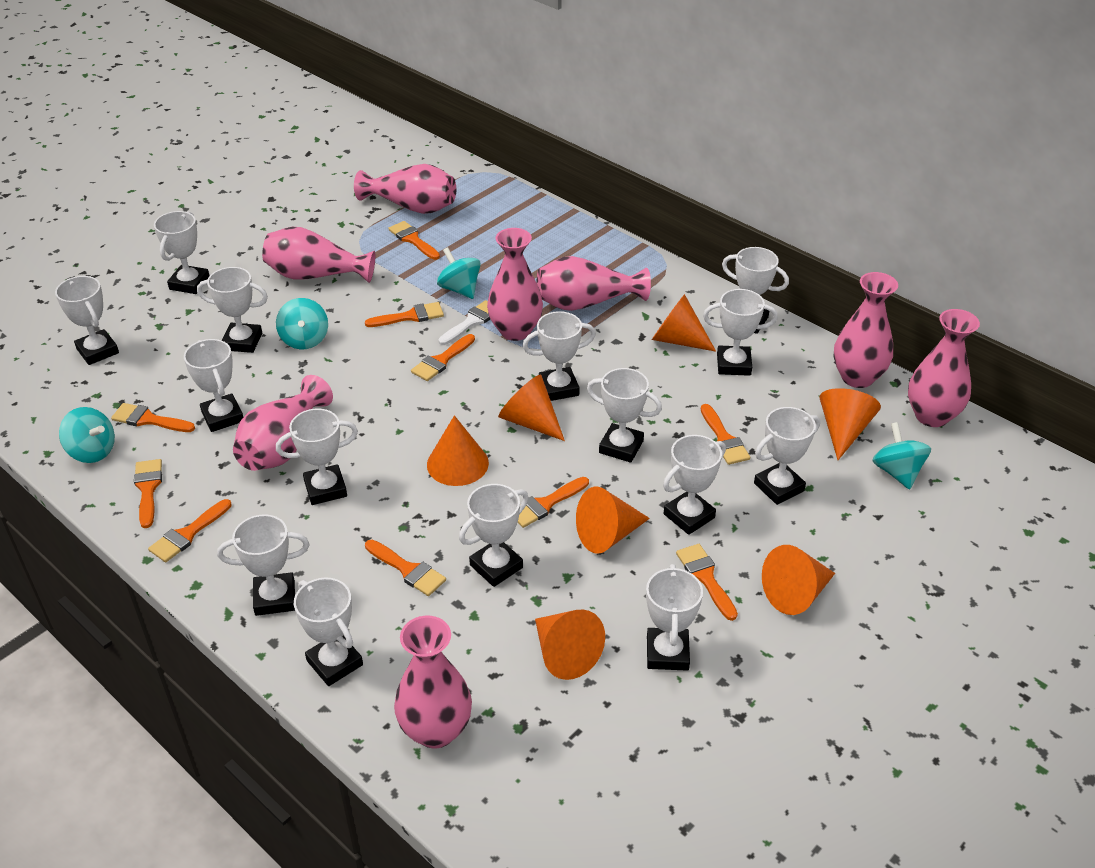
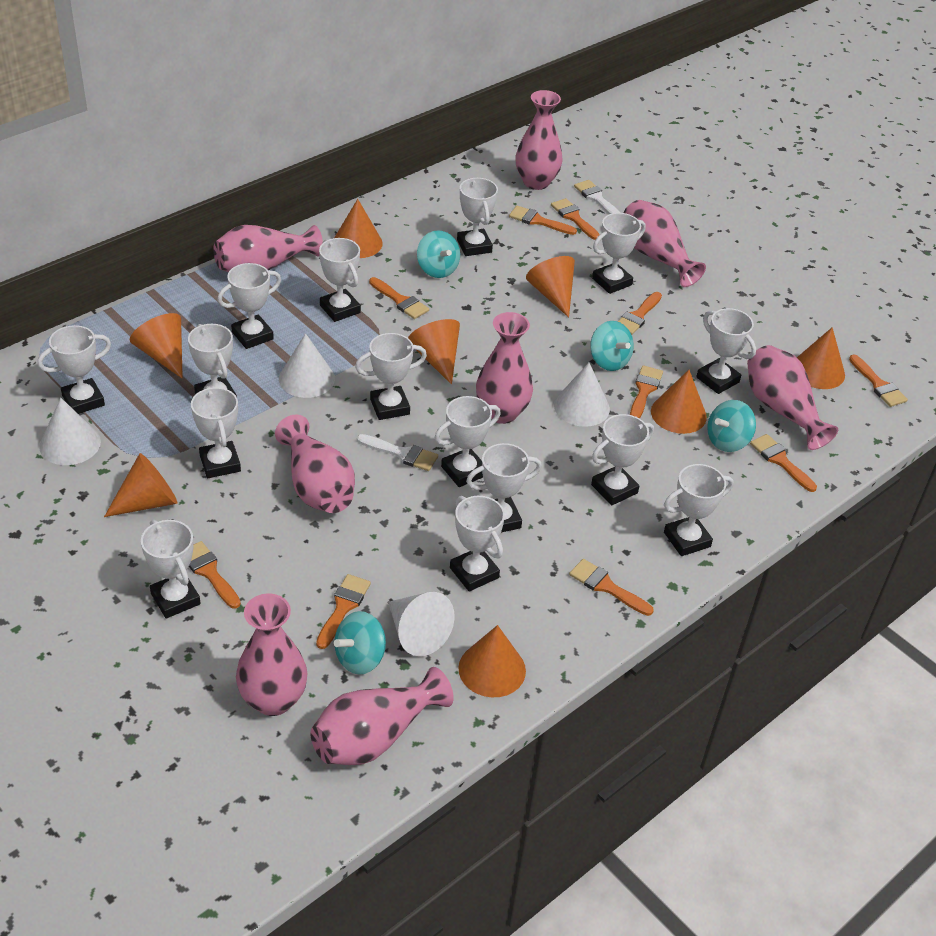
orange cone: 7 -> 8
white brush: 1 -> 2
white cone: 0 -> 4

